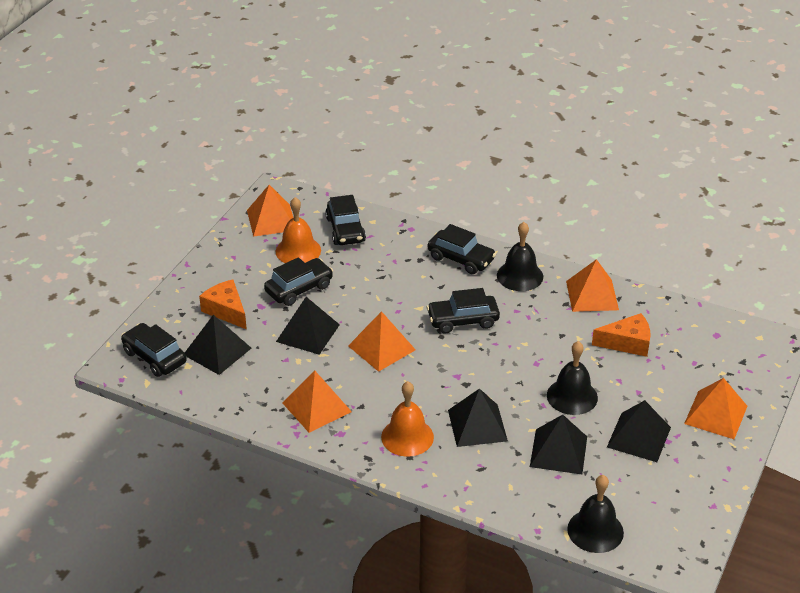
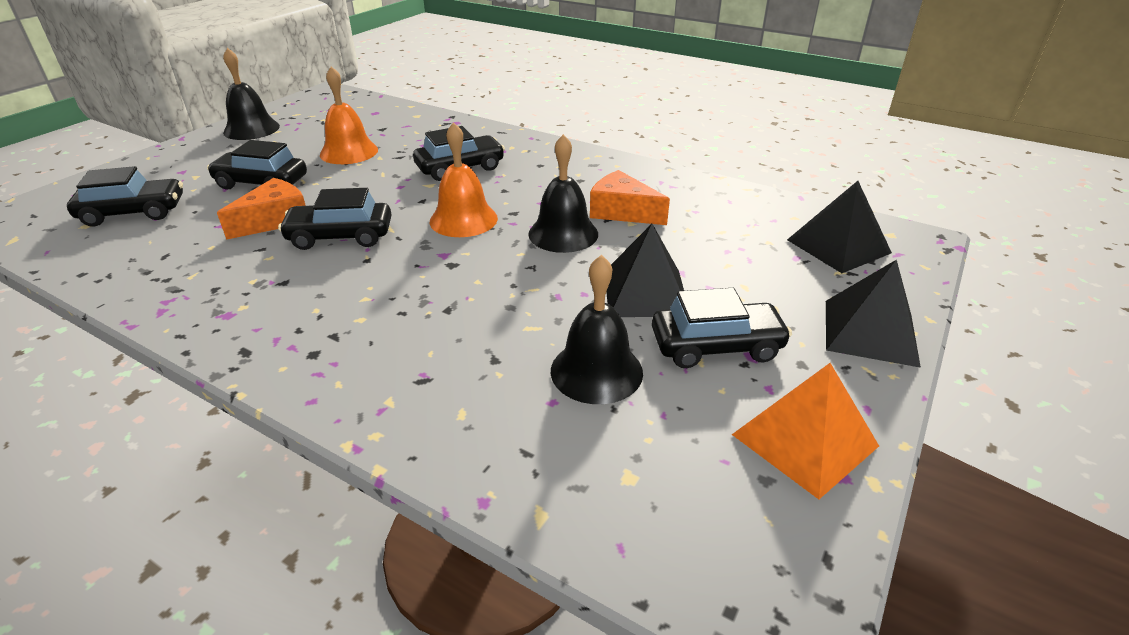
black pyramid: 5 -> 3
orange pyramid: 5 -> 1

